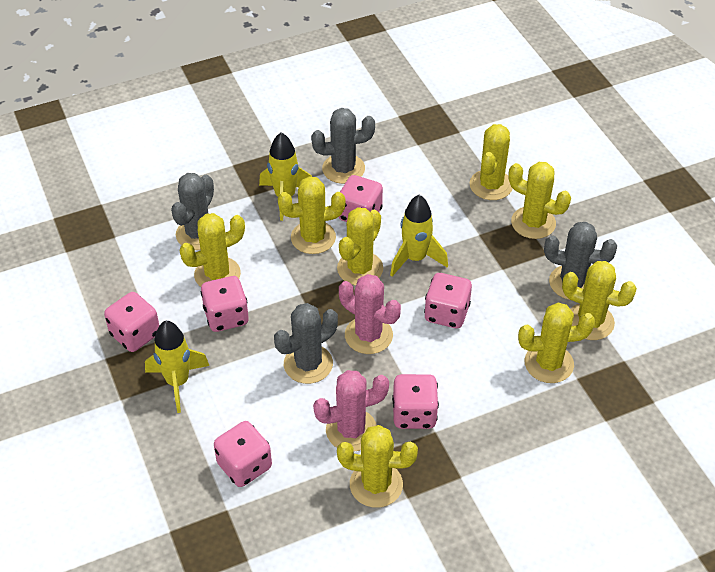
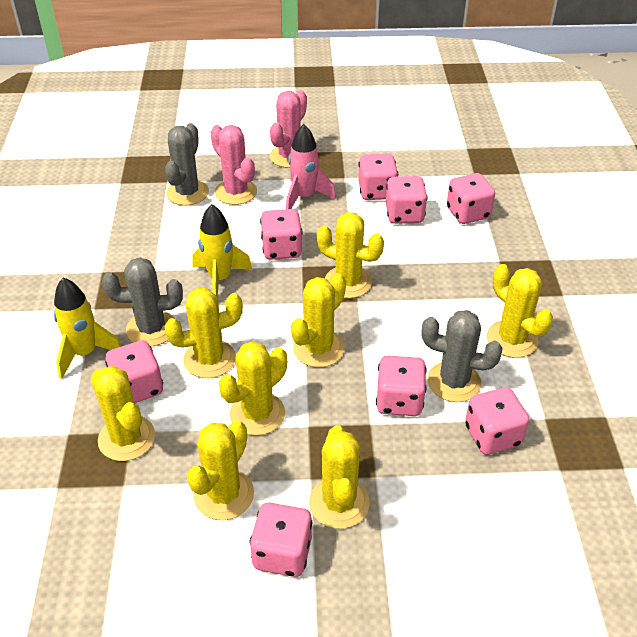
grey cactus: 4 -> 3
pink dice: 6 -> 8
pink rocket: 0 -> 1
yellow rocket: 3 -> 2

